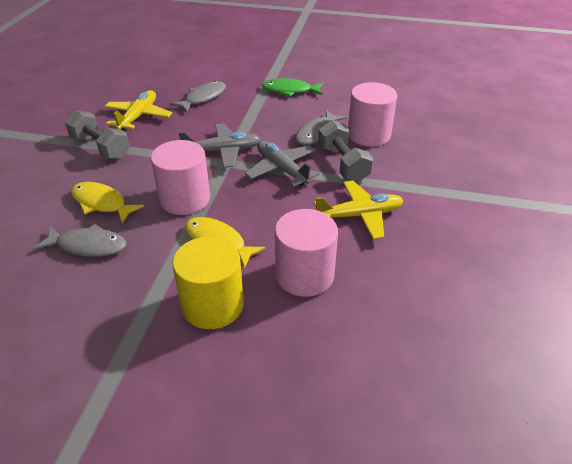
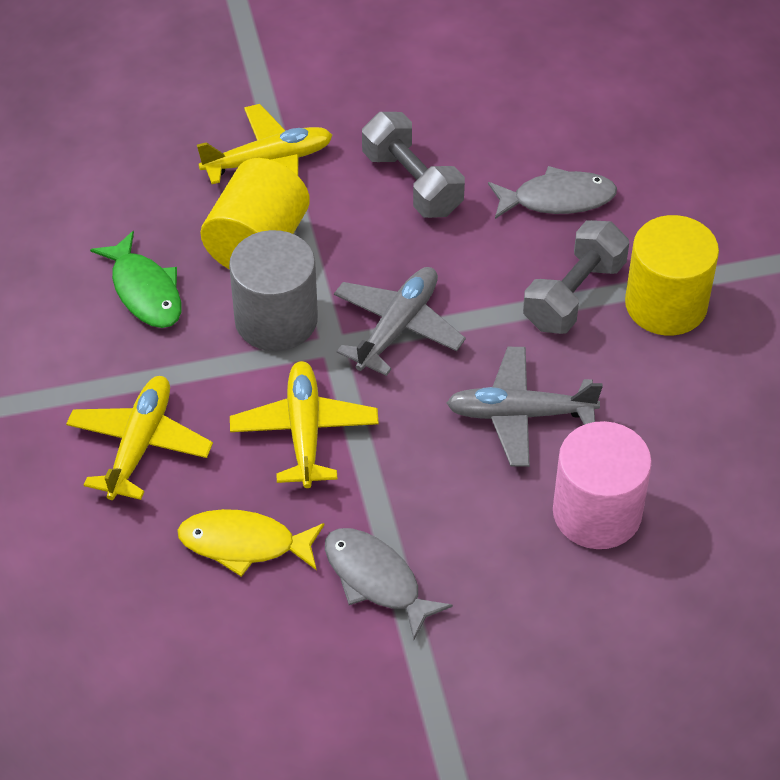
grey cylinder: 0 -> 1
grey fish: 3 -> 2
pink cylinder: 3 -> 1
yellow cylinder: 1 -> 2
yellow fish: 2 -> 1
yellow plane: 2 -> 3

